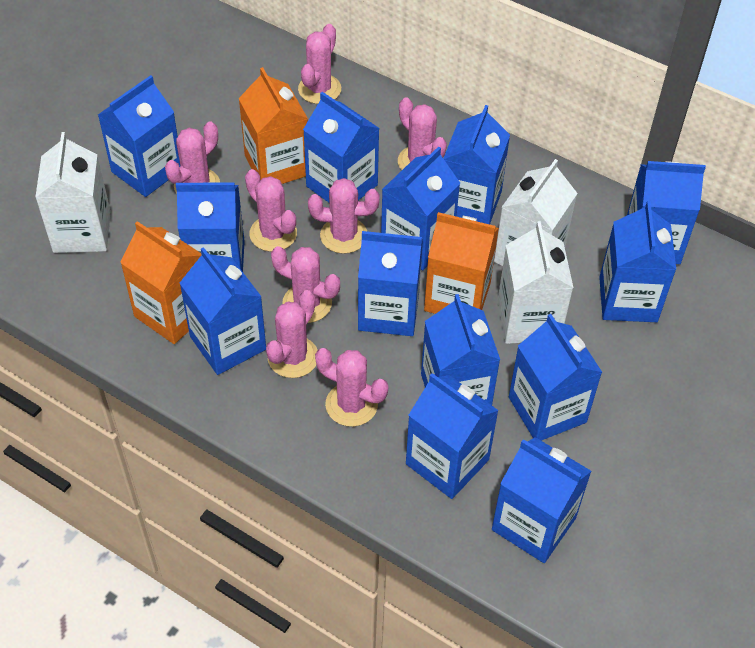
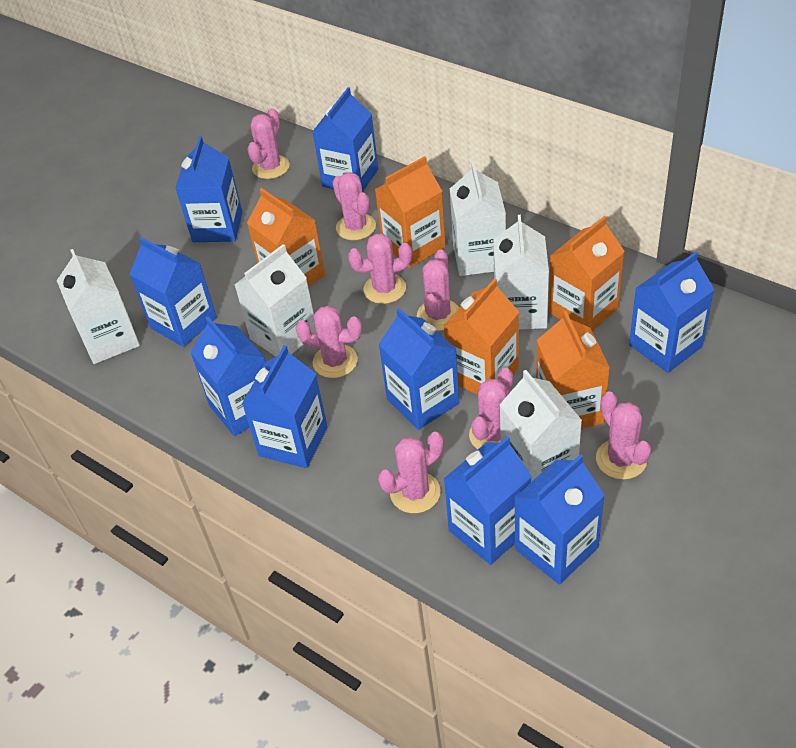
blue carton: 13 -> 9
orange carton: 3 -> 5
white carton: 3 -> 5

